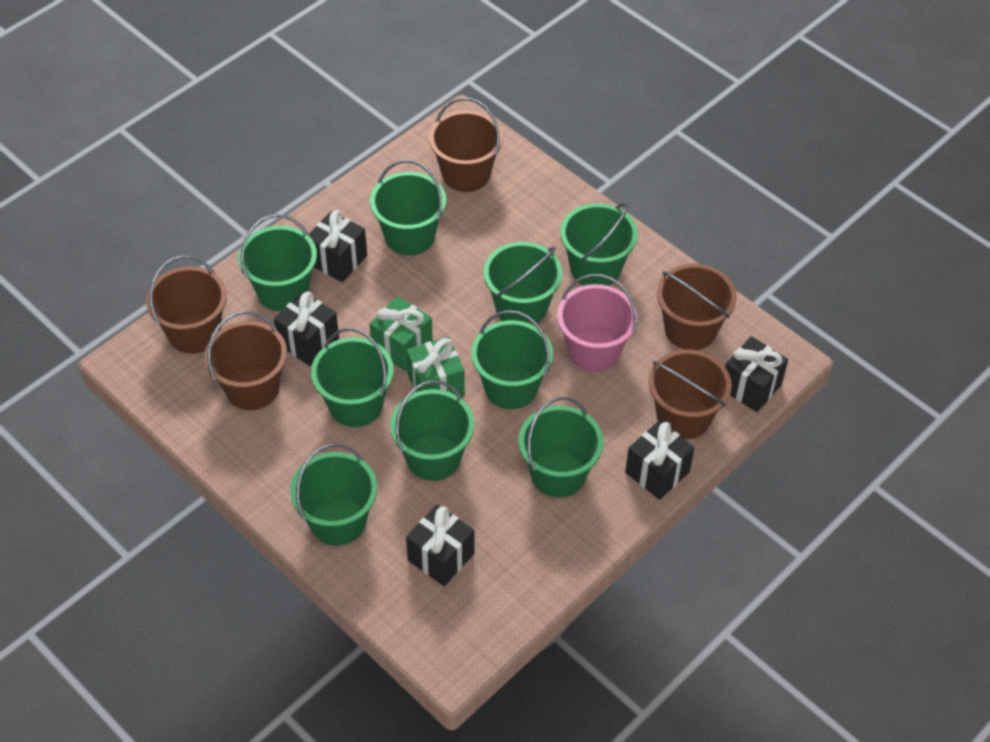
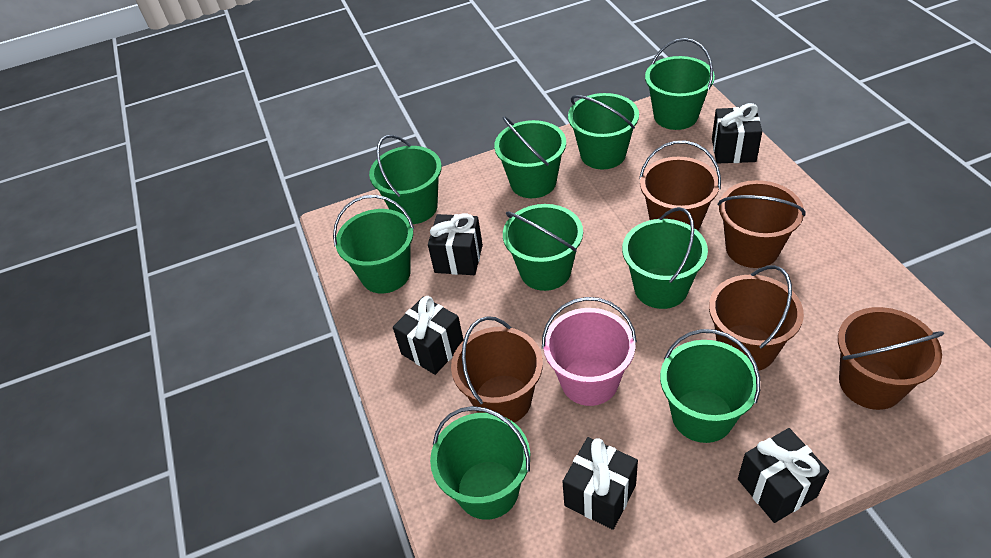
green gift: 2 -> 0

